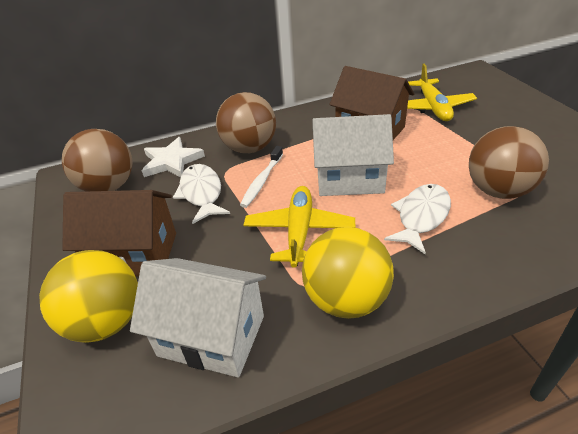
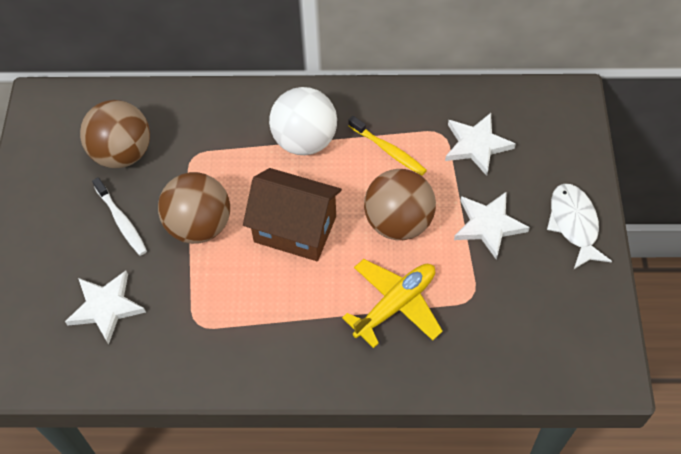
brown house: 2 -> 1
white ball: 0 -> 1
white fish: 2 -> 1
white house: 2 -> 0
white star: 1 -> 3
yellow ball: 2 -> 0
yellow plane: 2 -> 1
yellow toothbrush: 0 -> 1

